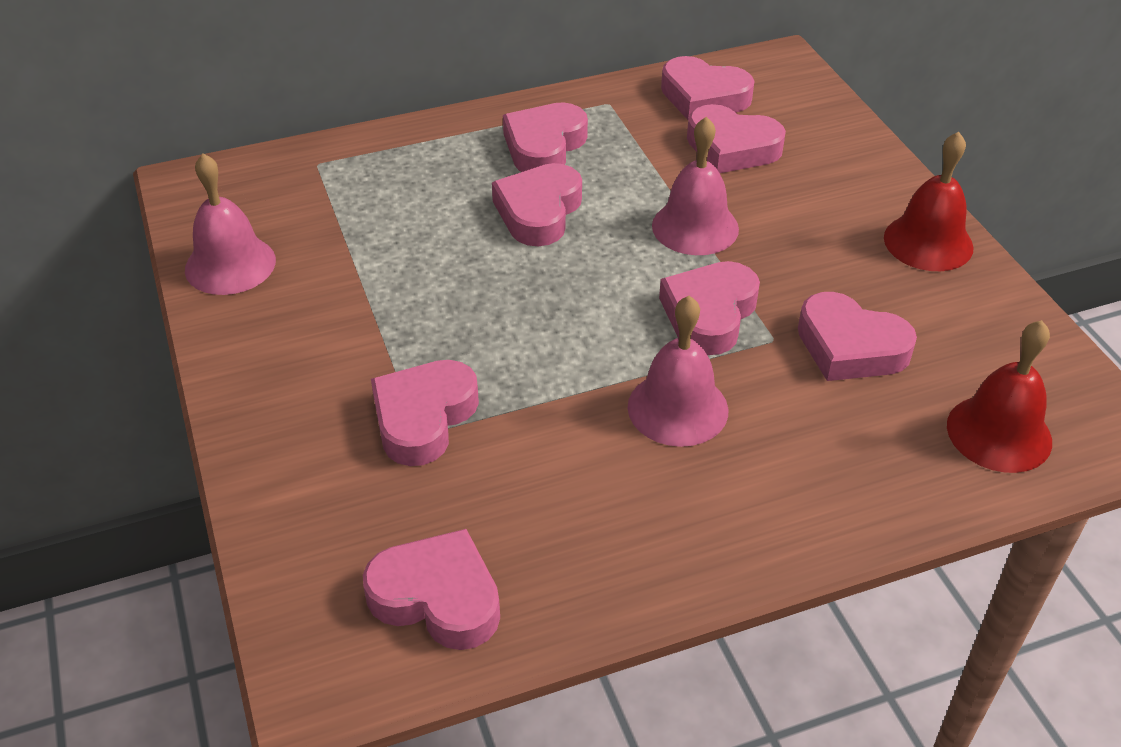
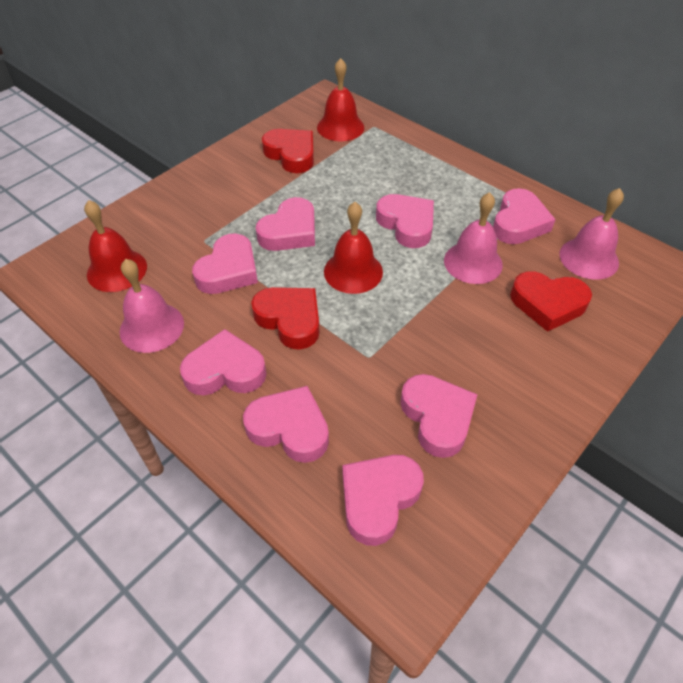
red bell: 2 -> 3
red heart: 0 -> 3

